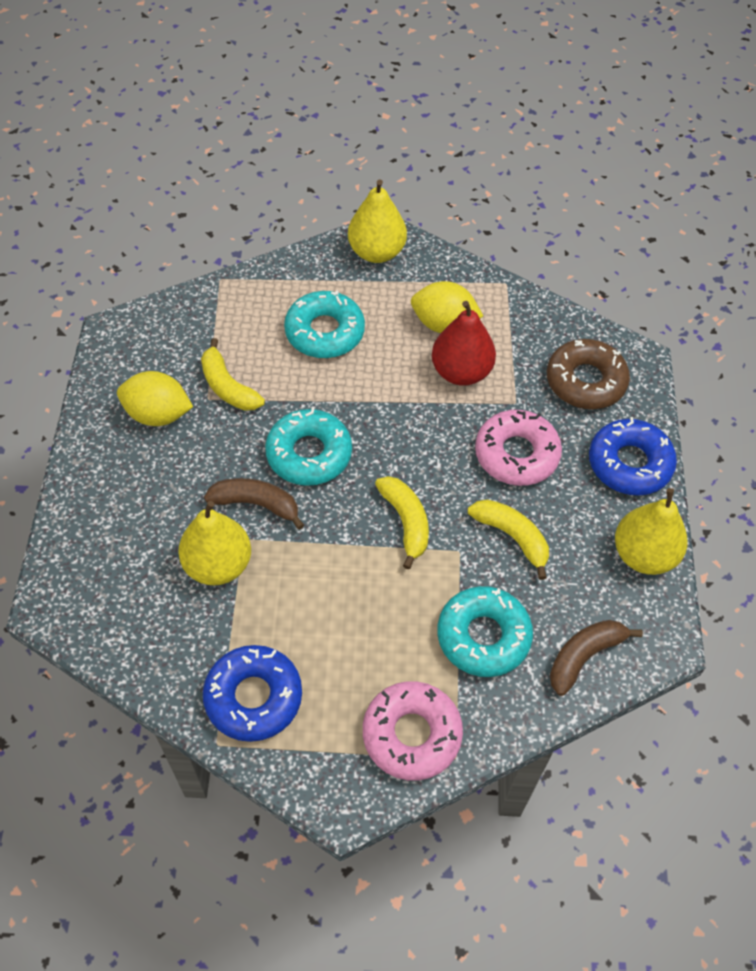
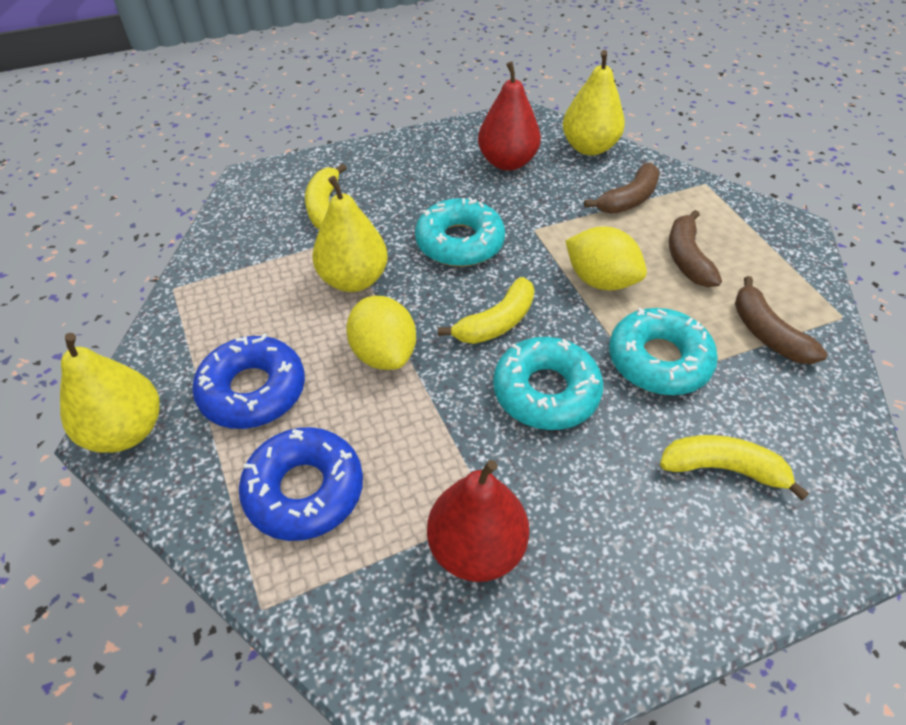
brown banana: 2 -> 3
brown donut: 1 -> 0
pink donut: 2 -> 0
red pear: 1 -> 2

